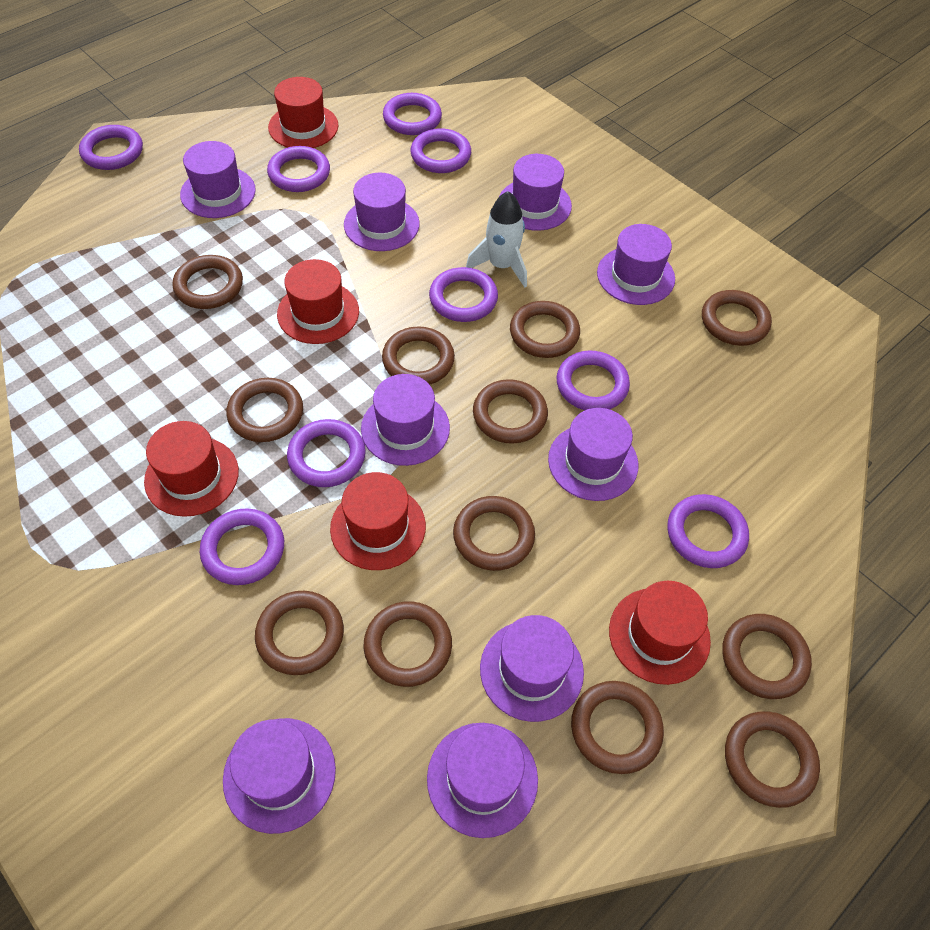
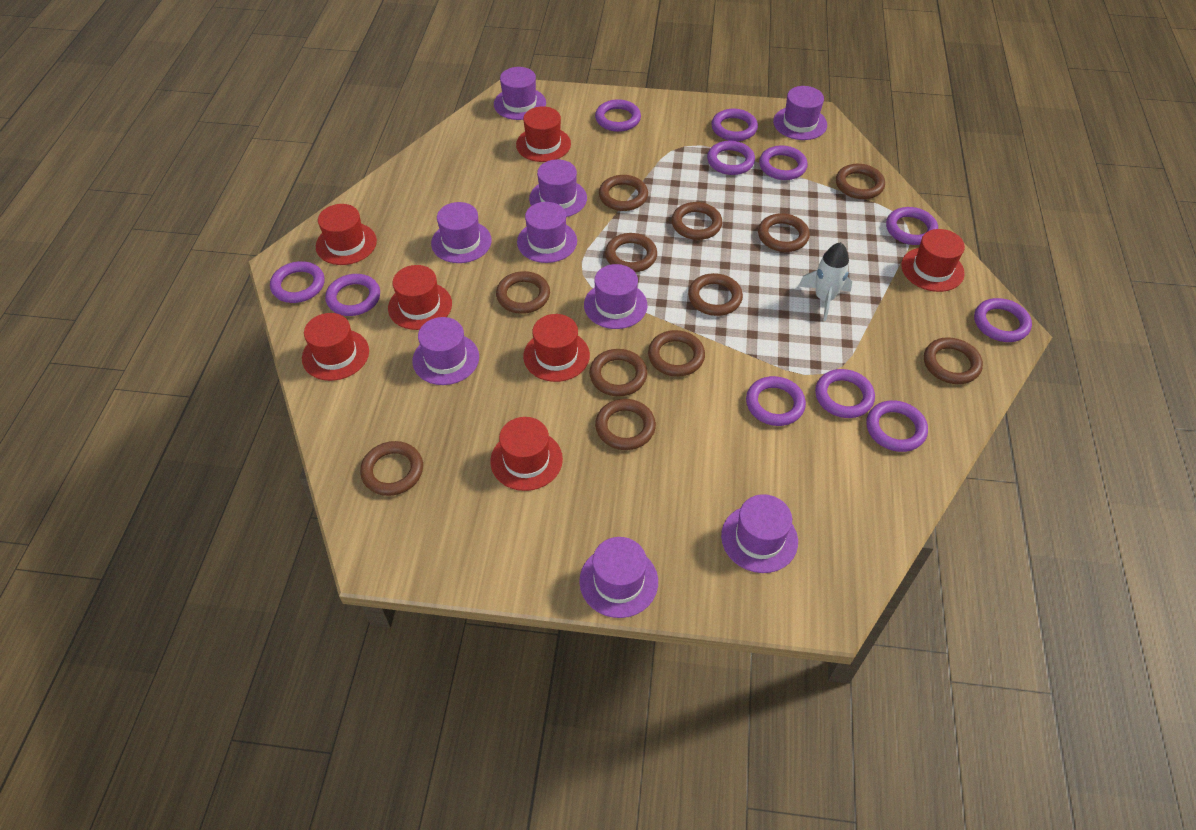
purple ring: 9 -> 11
red hat: 5 -> 7

